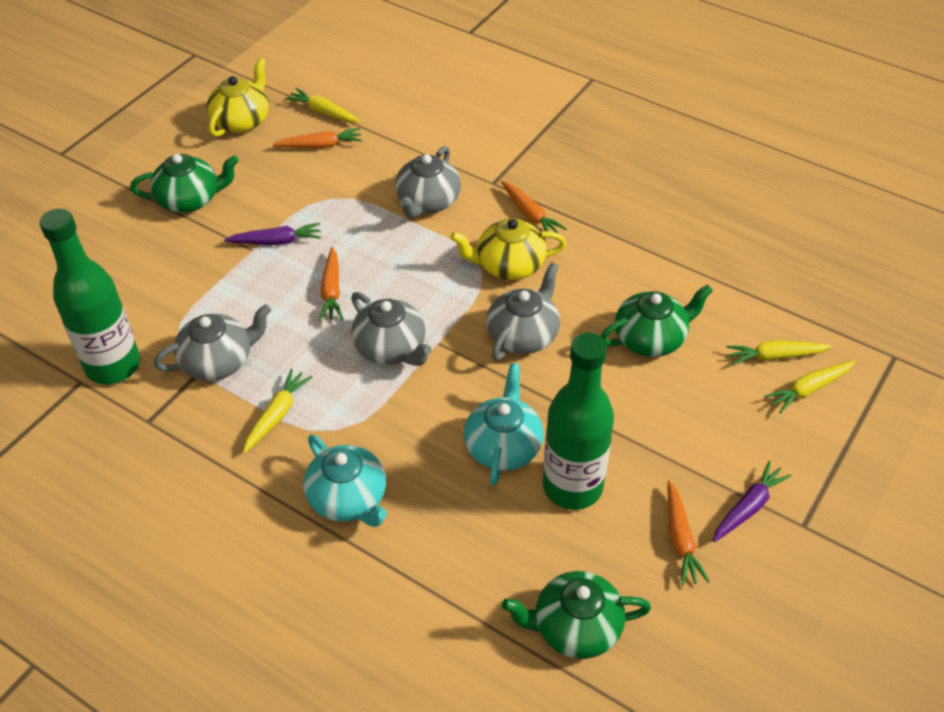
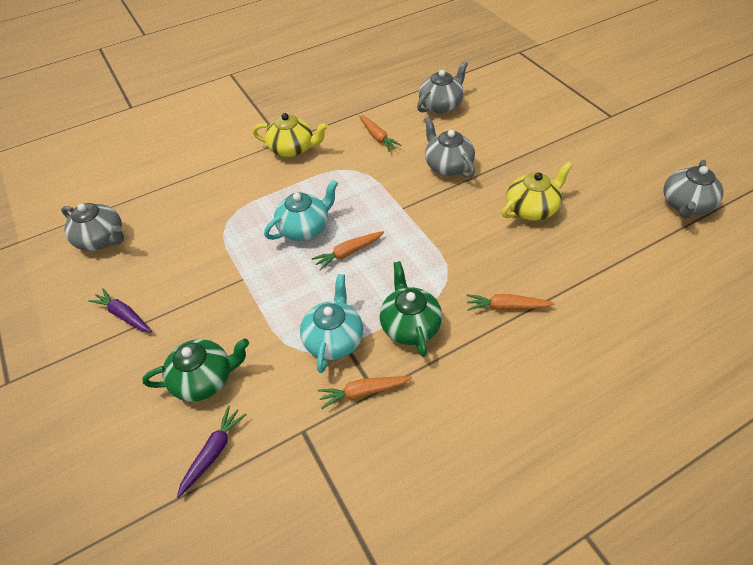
green bottle: 2 -> 0
green teapot: 3 -> 2
yellow carrot: 4 -> 0

